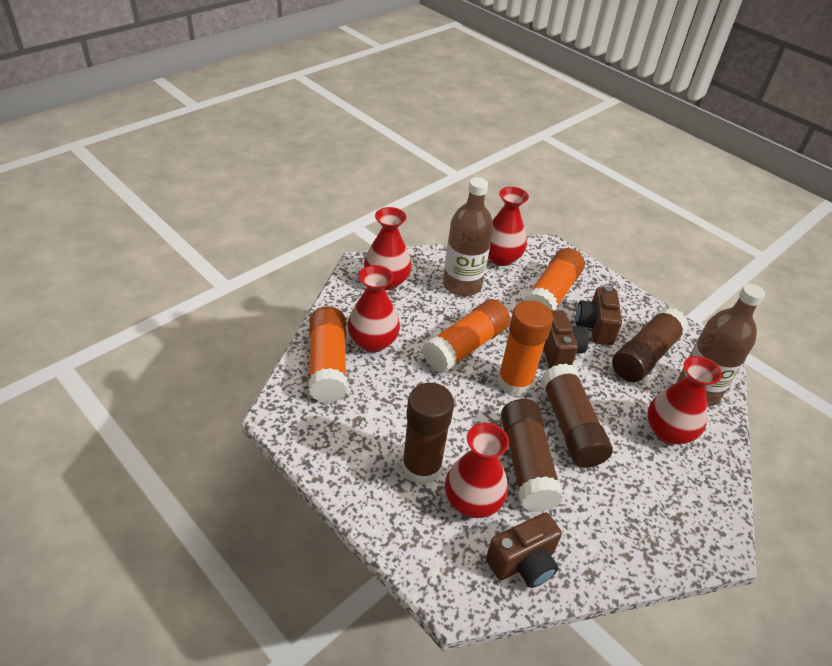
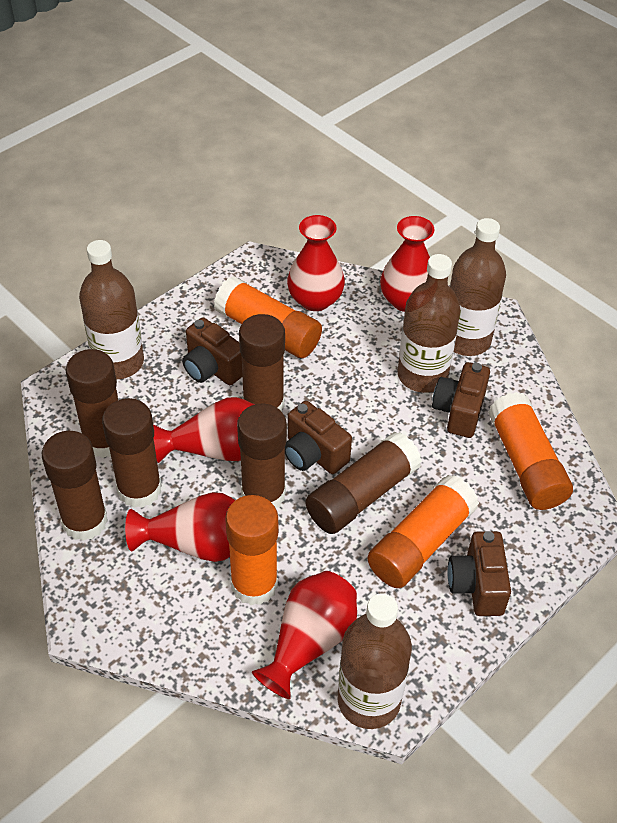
brown bottle: 2 -> 4
brown camera: 3 -> 4
brown glue stick: 4 -> 6

